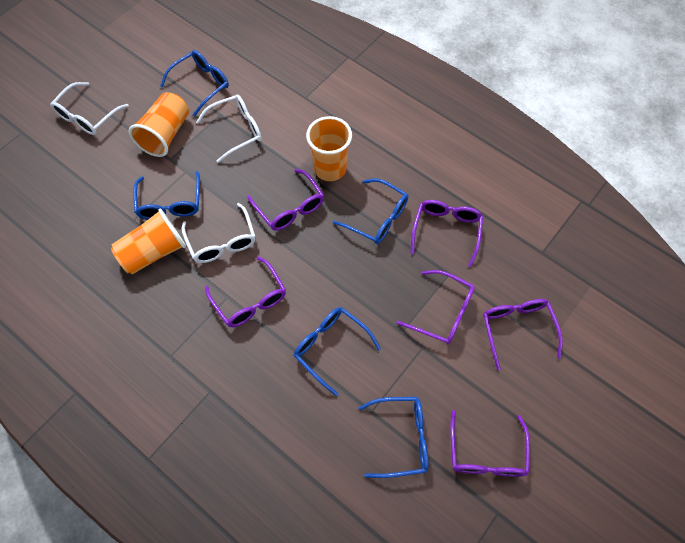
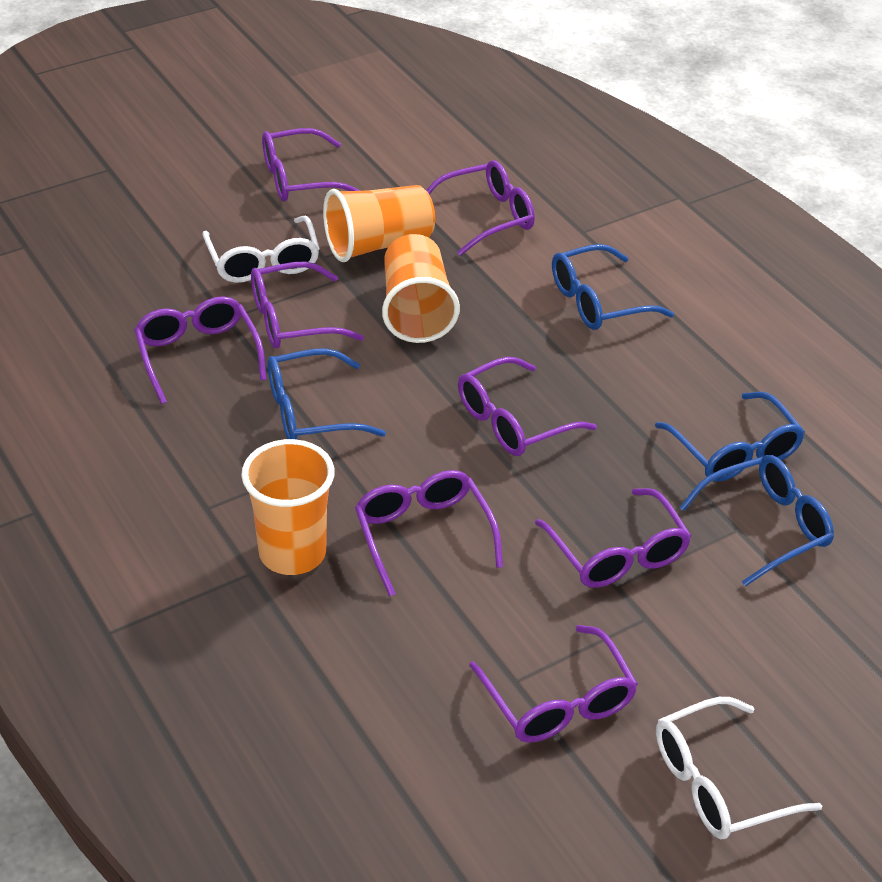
blue glasses: 5 -> 4
purple glasses: 6 -> 8
white glasses: 3 -> 2

